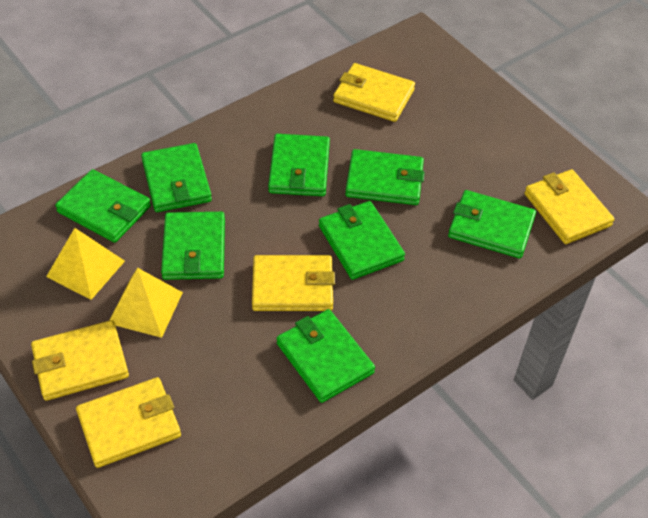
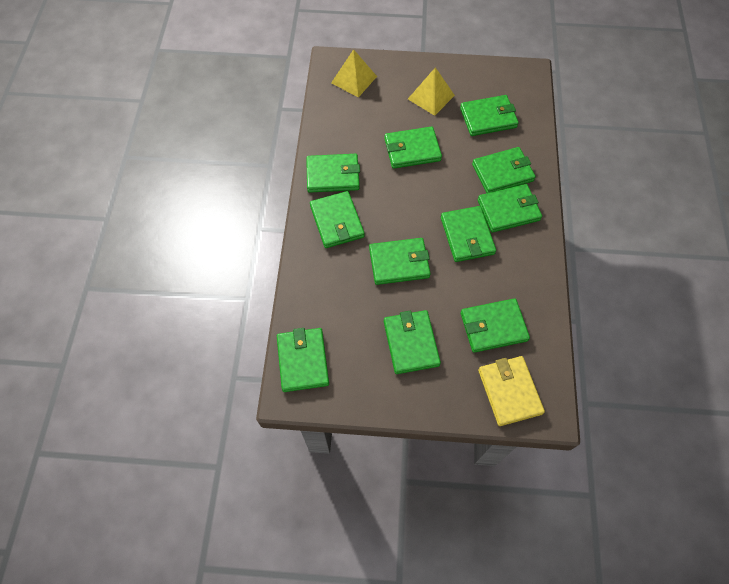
green wallet: 8 -> 11
yellow wallet: 5 -> 1

